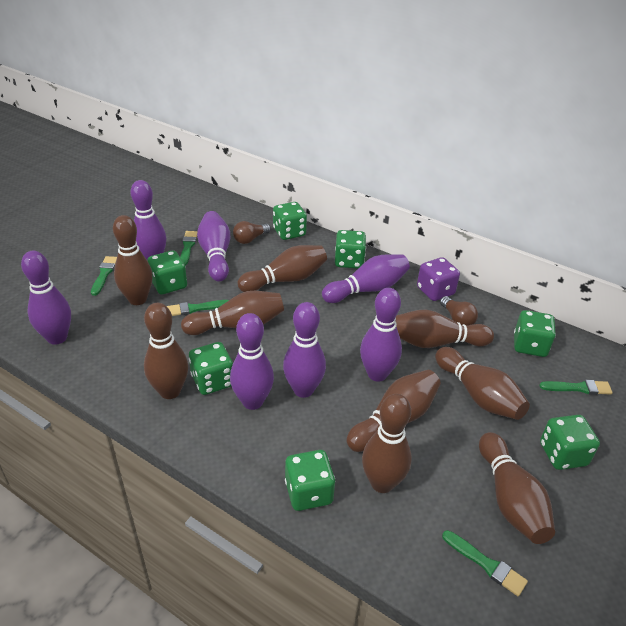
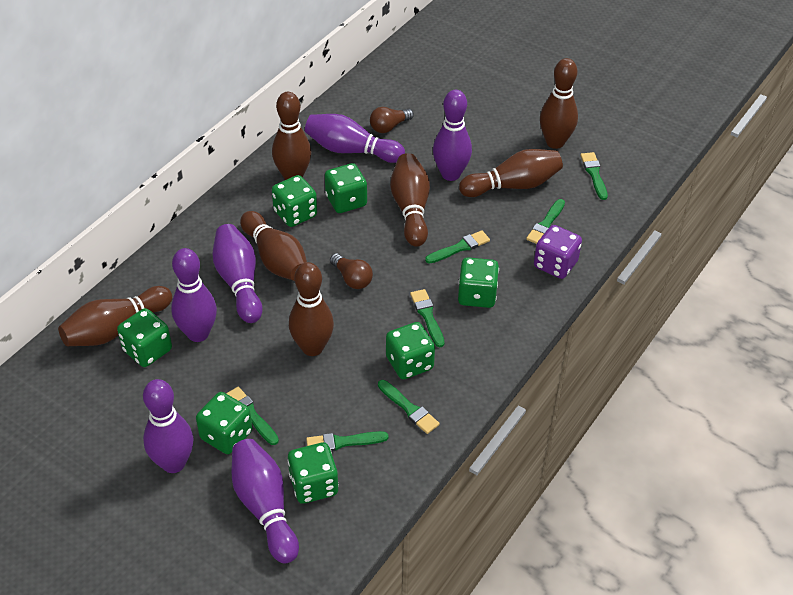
brown bowling pin: 9 -> 7
green brush: 5 -> 7
purple bowling pin: 7 -> 6

